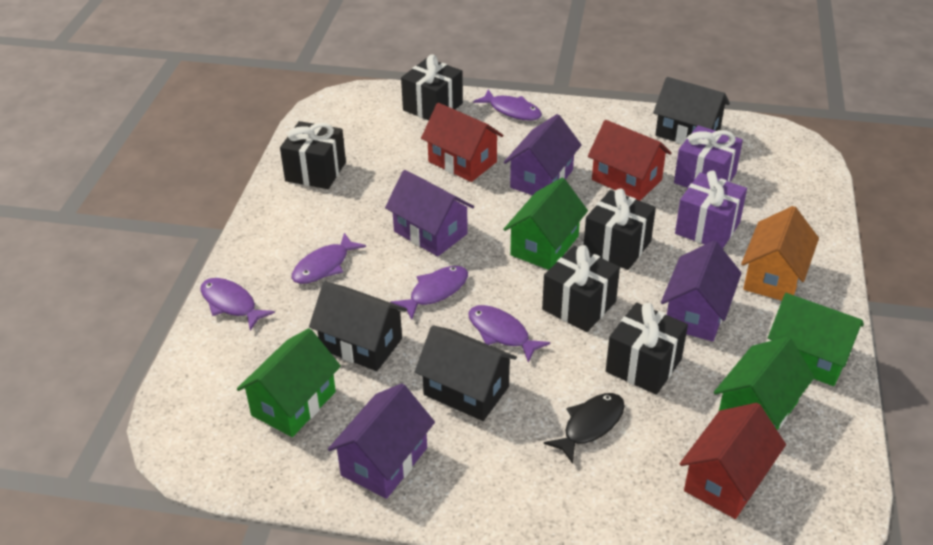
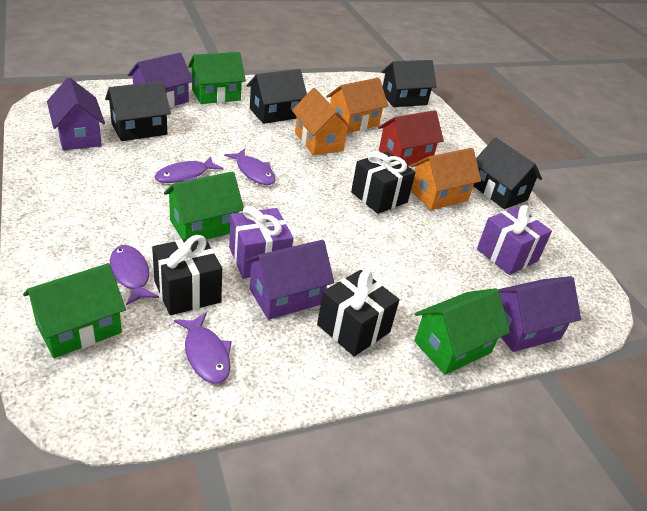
black fish: 1 -> 0
black gift: 5 -> 3
black house: 3 -> 4
orange house: 1 -> 3
purple fish: 5 -> 4
red house: 3 -> 1

